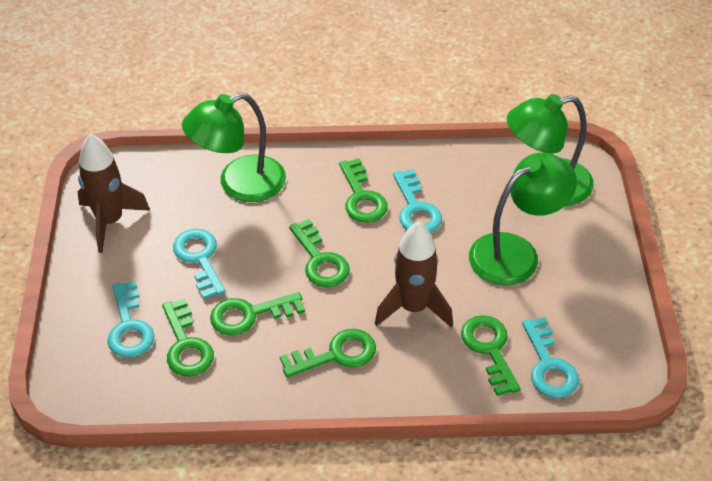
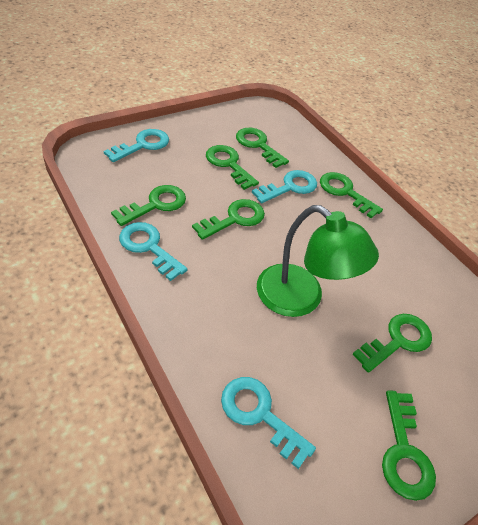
brown rocket: 2 -> 0
green key: 6 -> 7
green lamp: 3 -> 1

